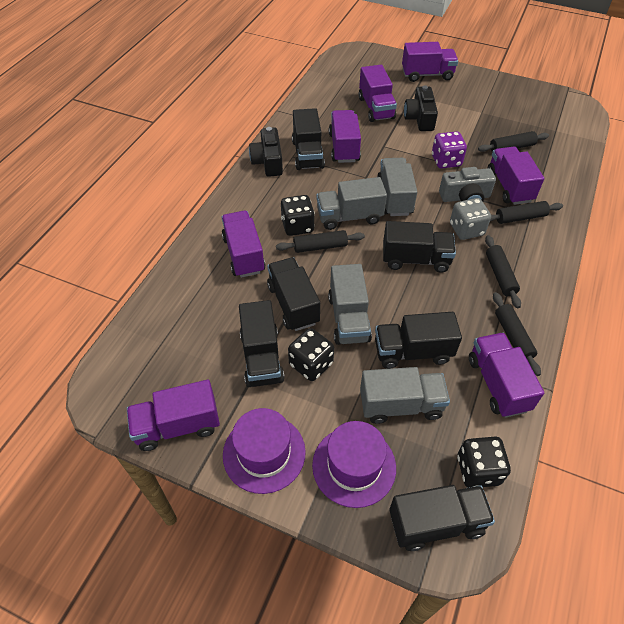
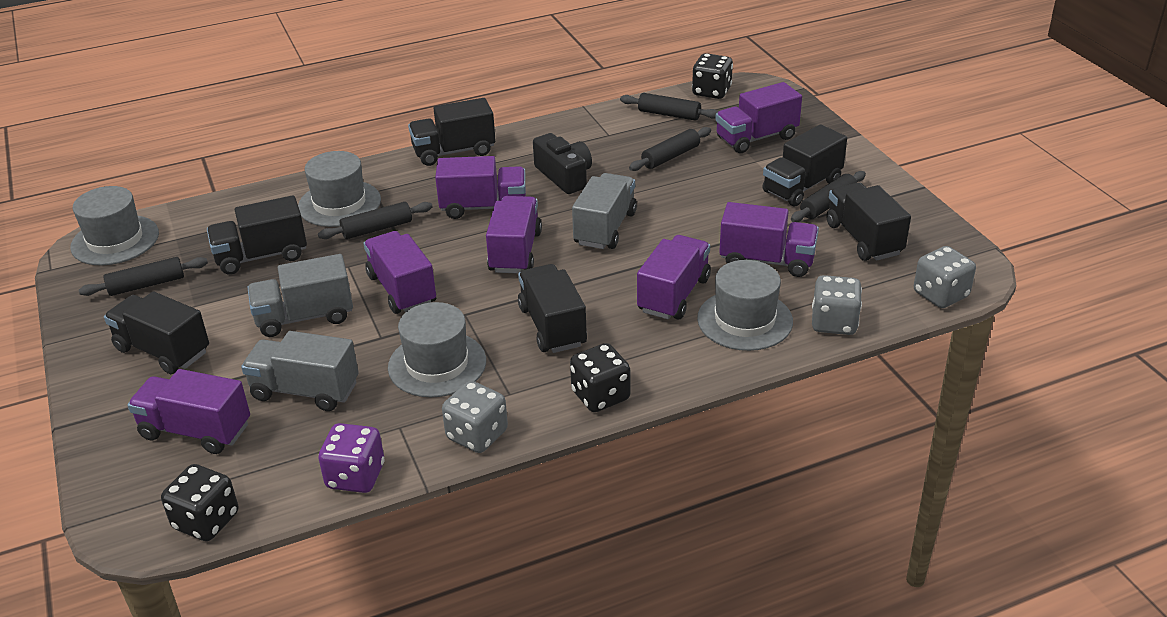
black camera: 2 -> 1
grey camera: 1 -> 0
grey dice: 1 -> 3
grey hat: 0 -> 4
grey truck: 4 -> 3
purple hat: 2 -> 0

